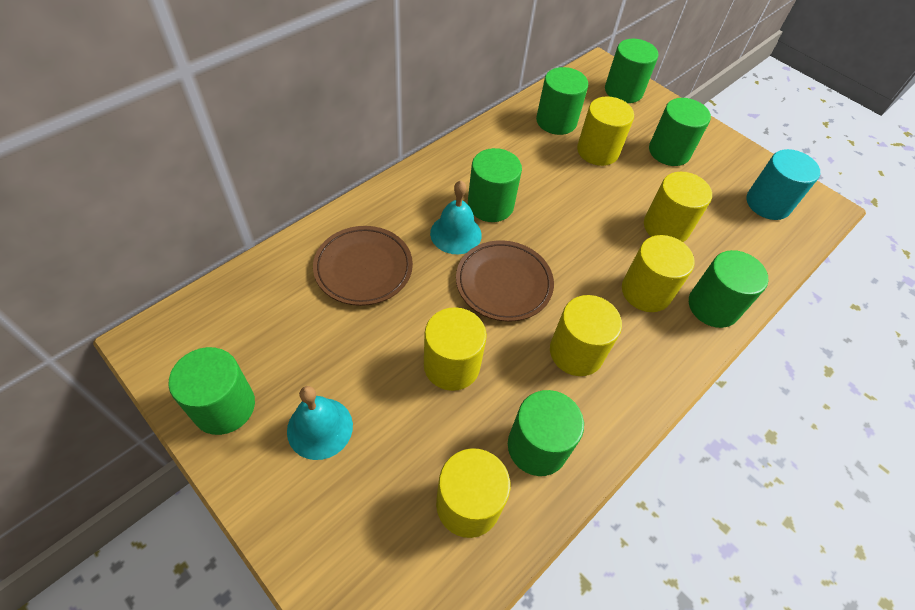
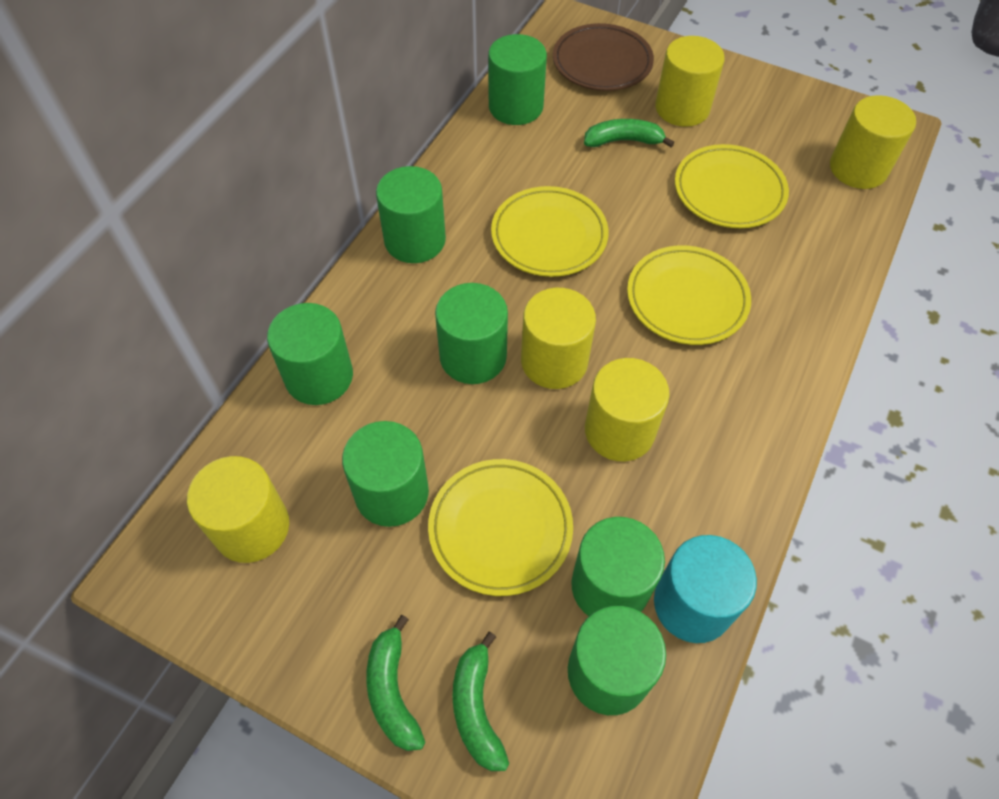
brown plate: 2 -> 1
green banana: 0 -> 3
turquoise bell: 2 -> 0
yellow cylinder: 6 -> 5
yellow plate: 0 -> 4

